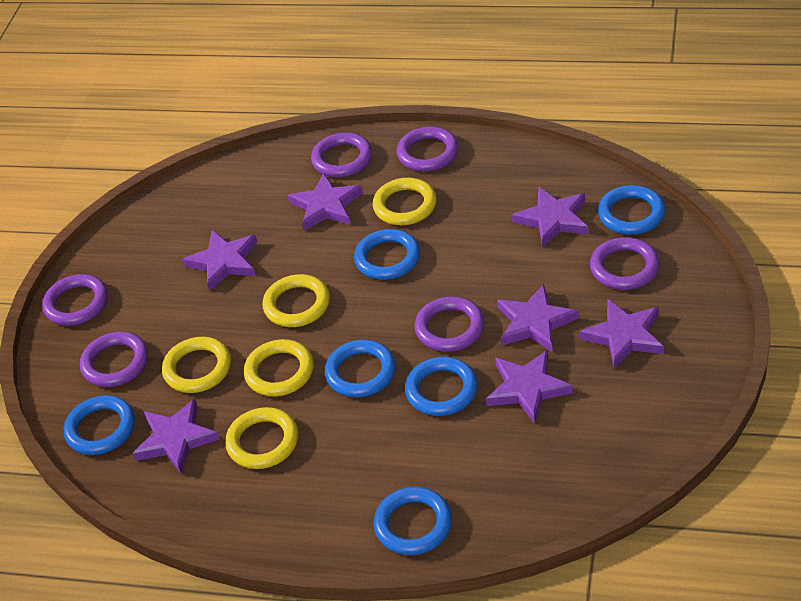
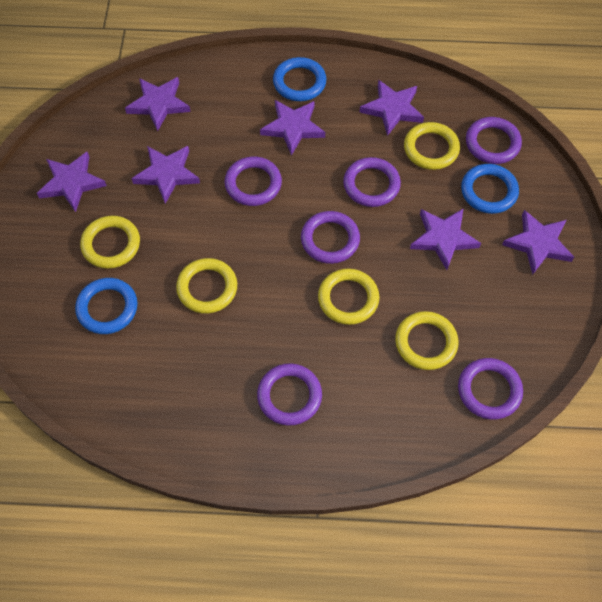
blue ring: 6 -> 3

